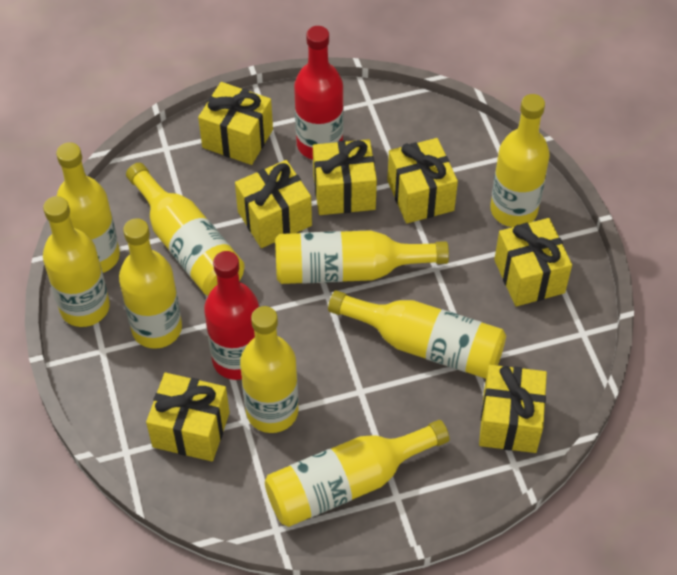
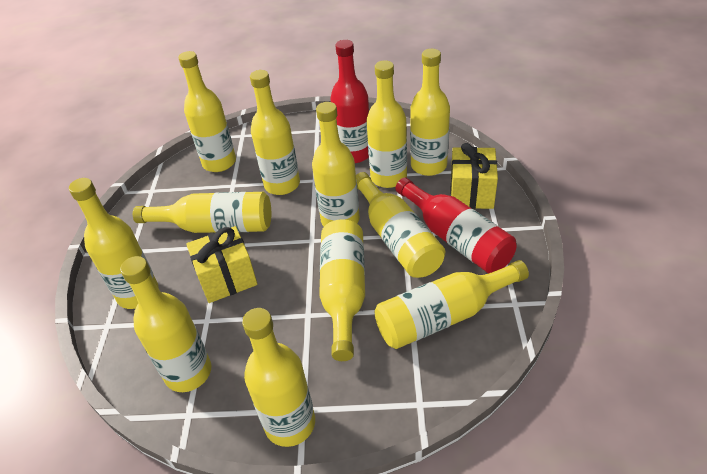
yellow bottle: 9 -> 12
yellow gift: 7 -> 2

